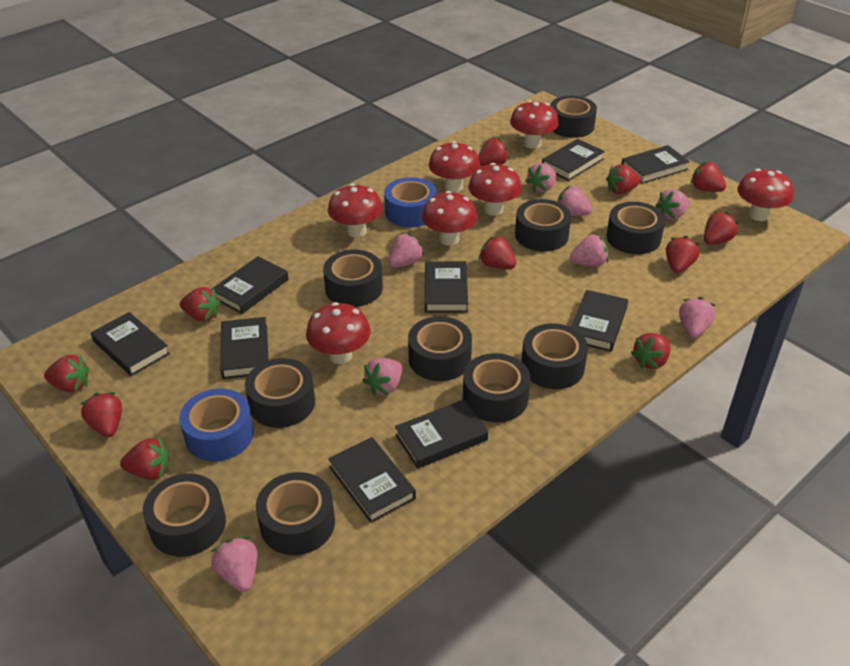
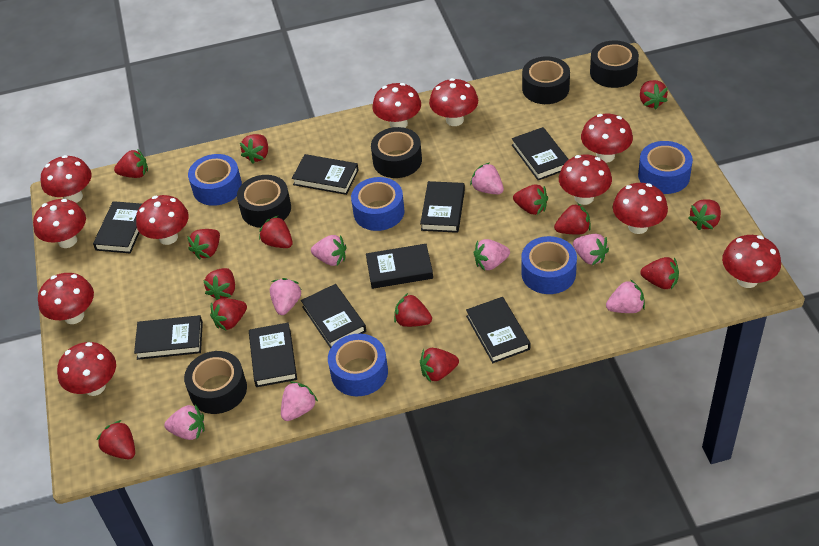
black tape: 10 -> 5
blue tape: 2 -> 5
red mushroom: 7 -> 11
red strawberry: 11 -> 14

